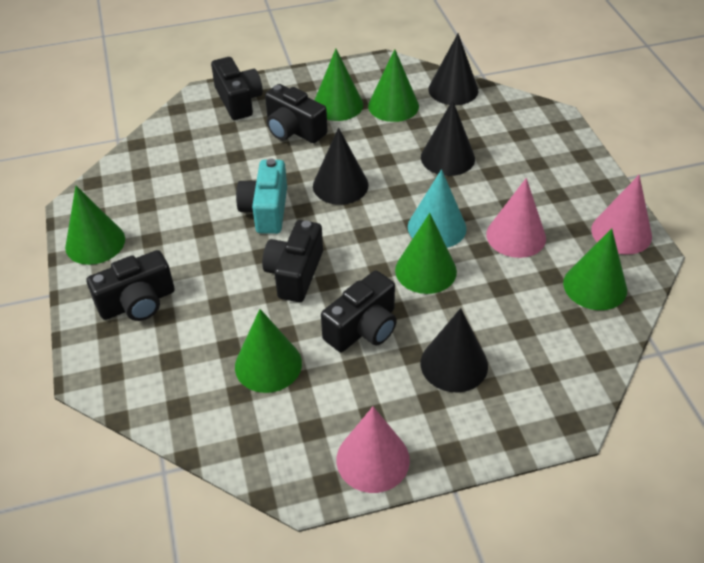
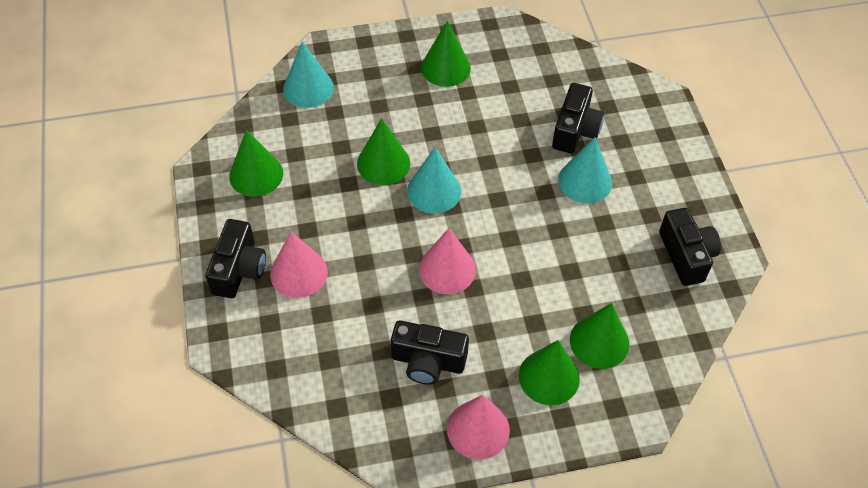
black camera: 5 -> 4
black cone: 4 -> 0
green cone: 6 -> 5
turquoise camera: 1 -> 0
turquoise cone: 1 -> 3

